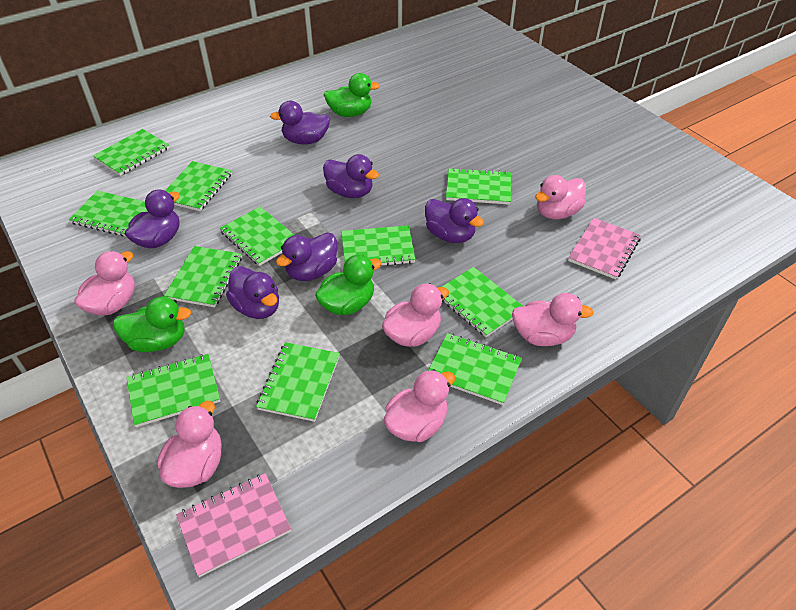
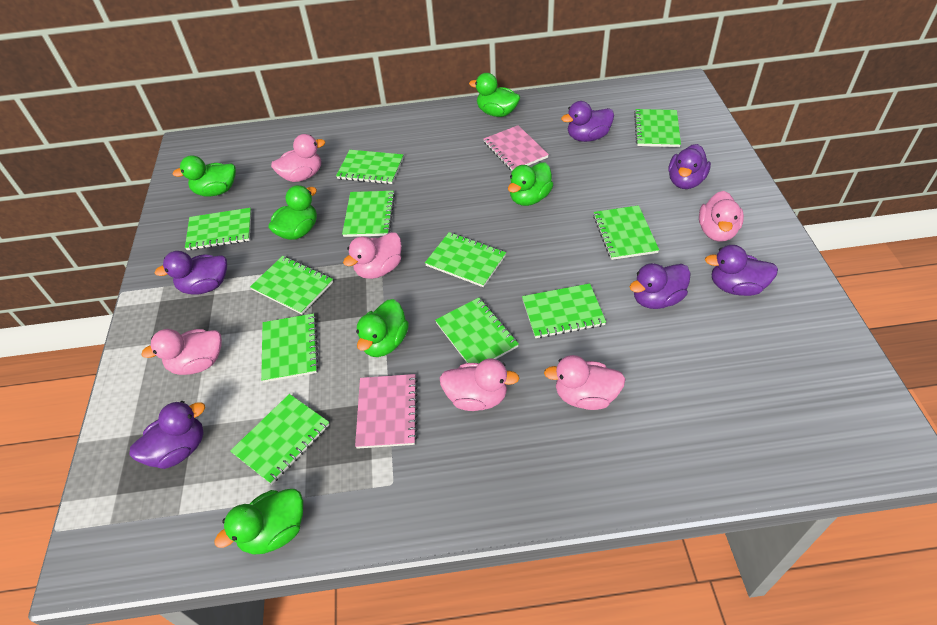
green duck: 3 -> 6

